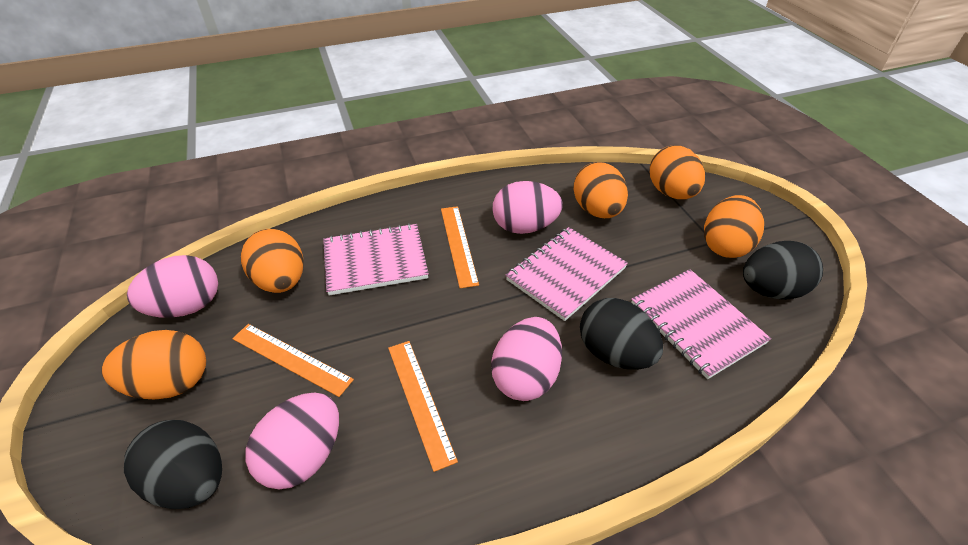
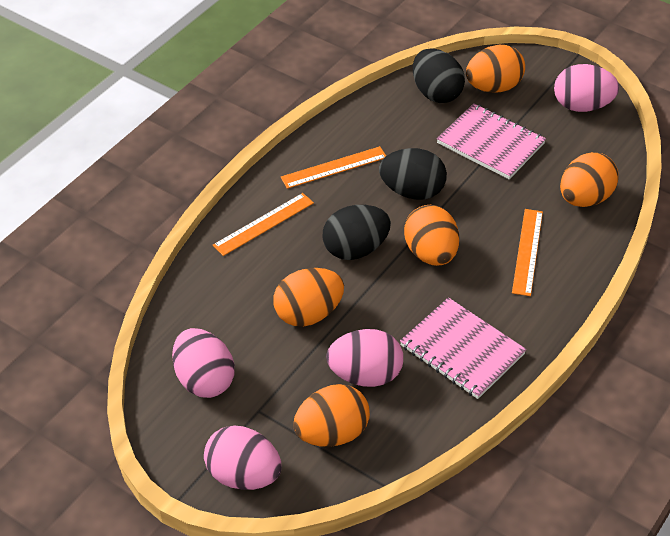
pink notebook: 3 -> 2

